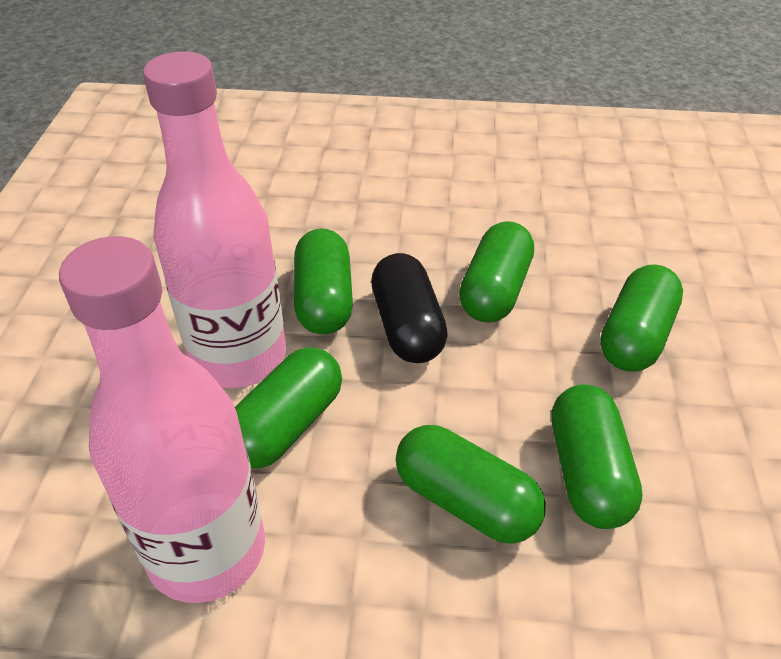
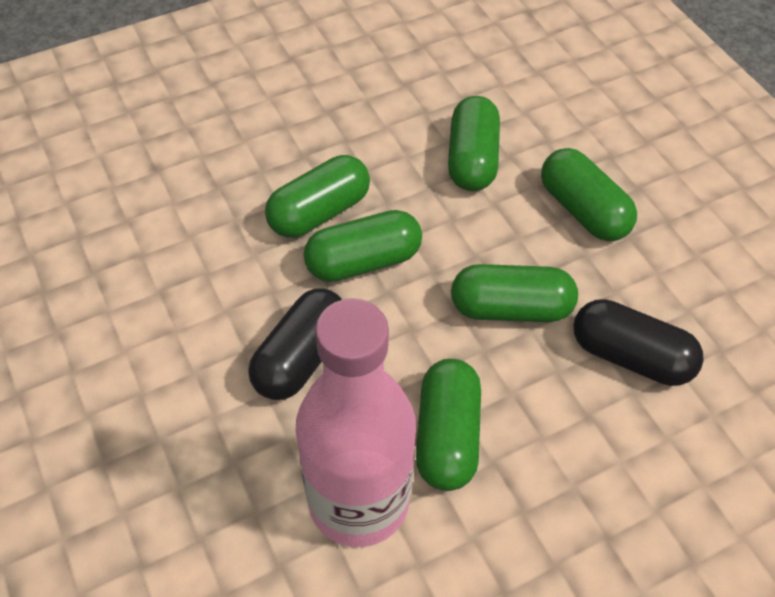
black capsule: 1 -> 2
pink bottle: 2 -> 1

